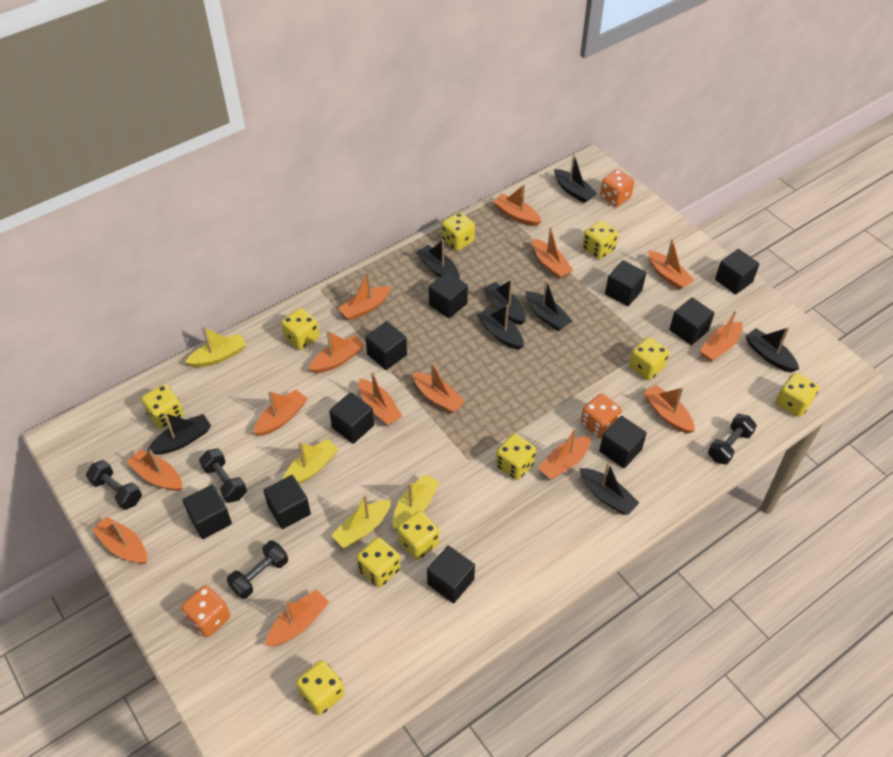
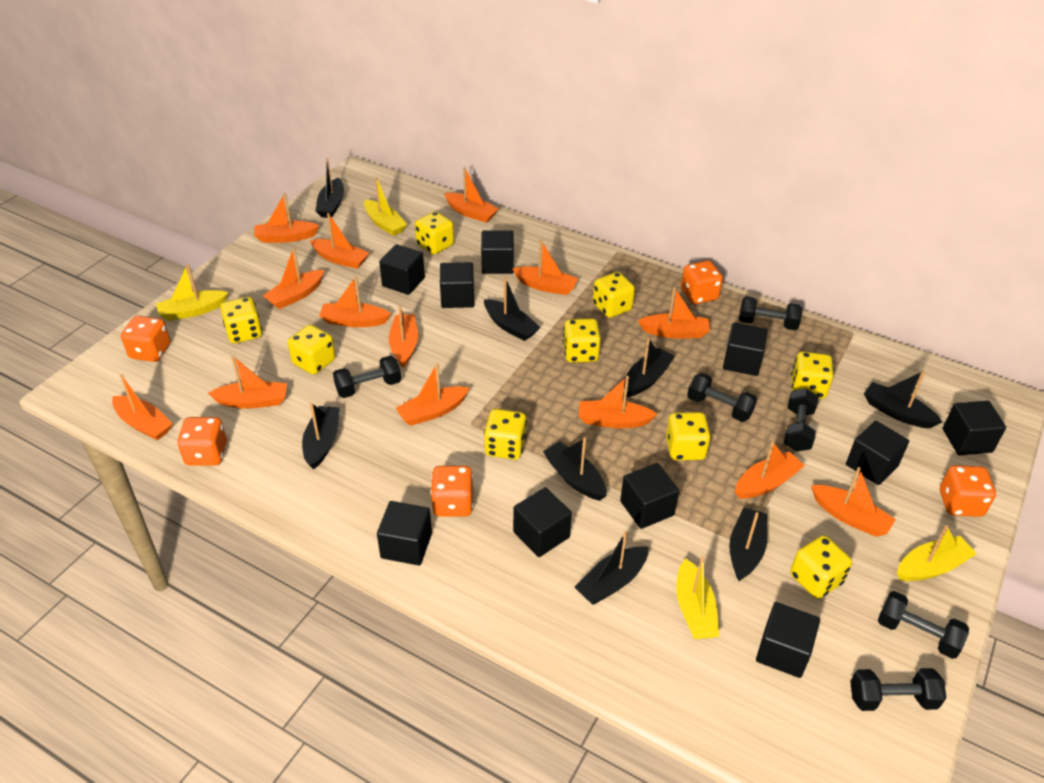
black dumbbell: 4 -> 6
orange dice: 3 -> 5
yellow dice: 10 -> 9

